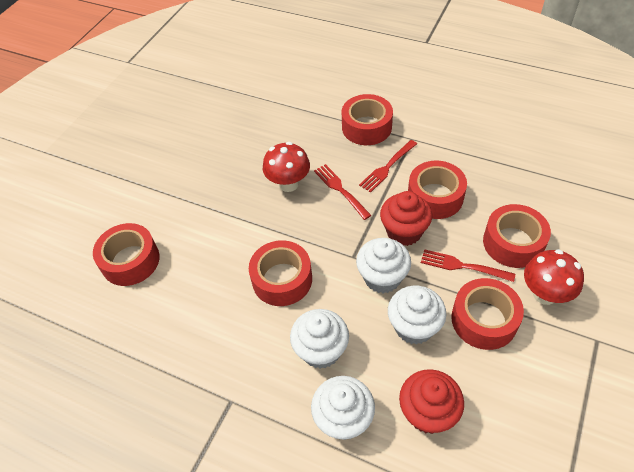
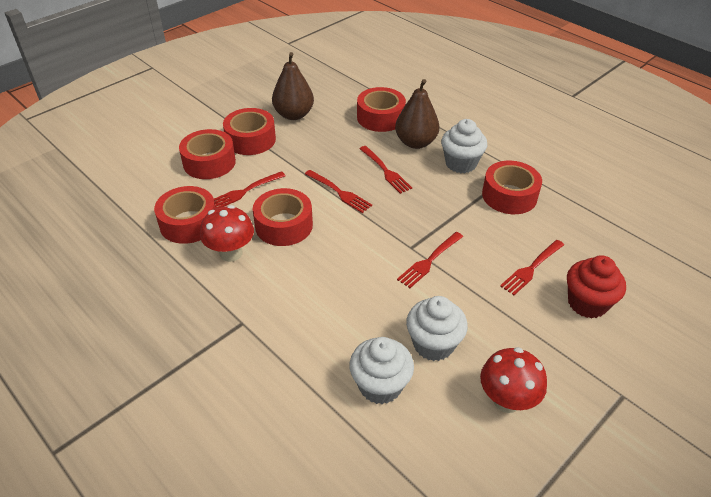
brown pear: 0 -> 2
red cupcake: 2 -> 1
red fork: 3 -> 5
white cupcake: 4 -> 3

